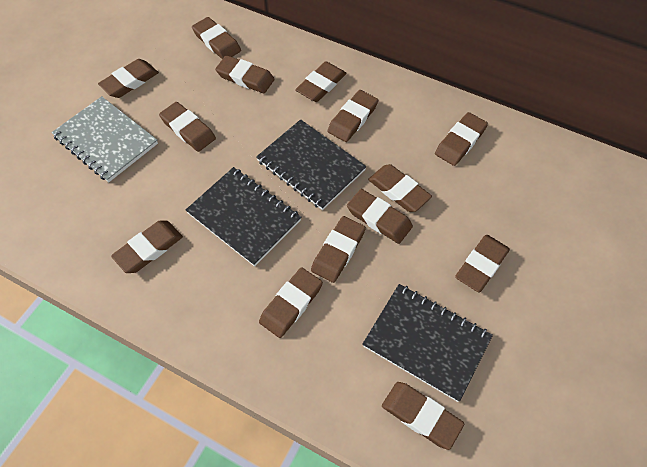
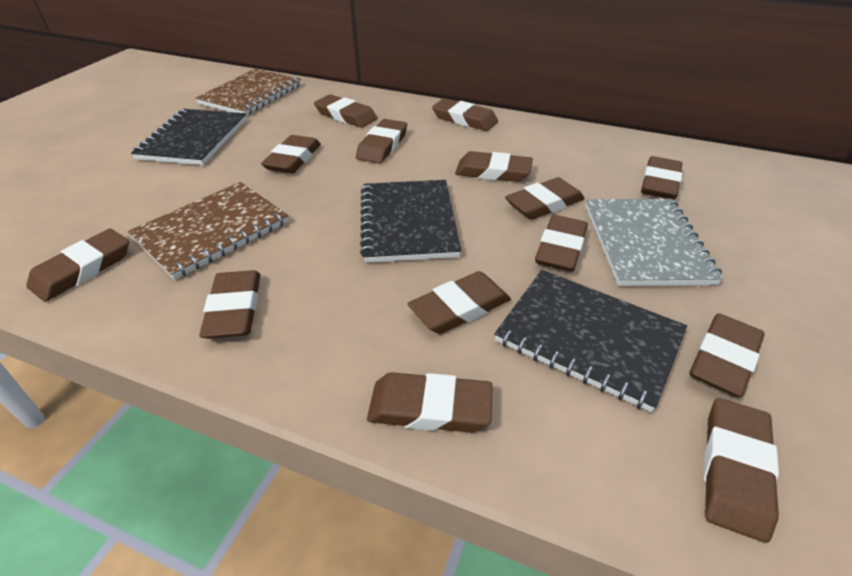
brown notebook: 0 -> 2

